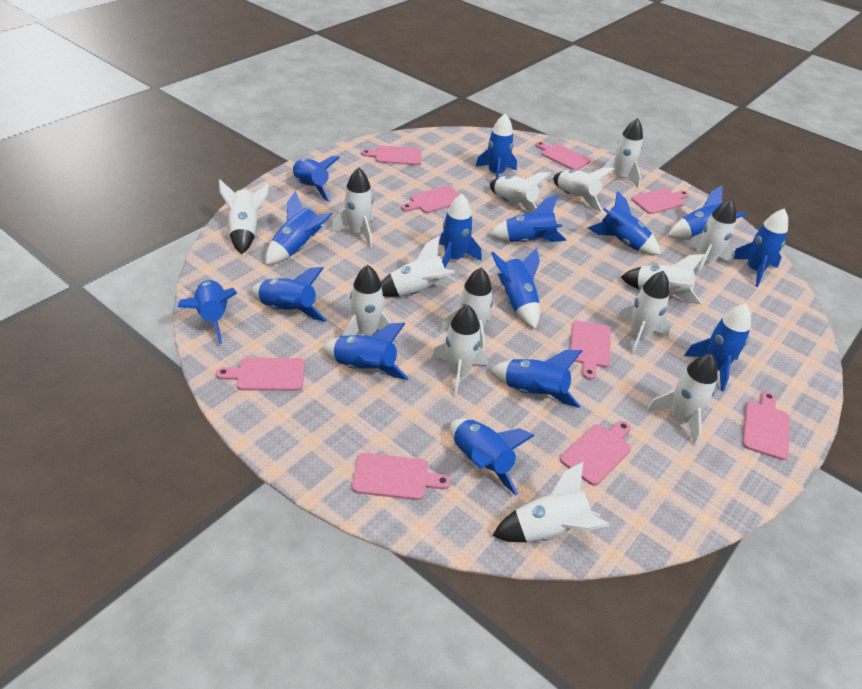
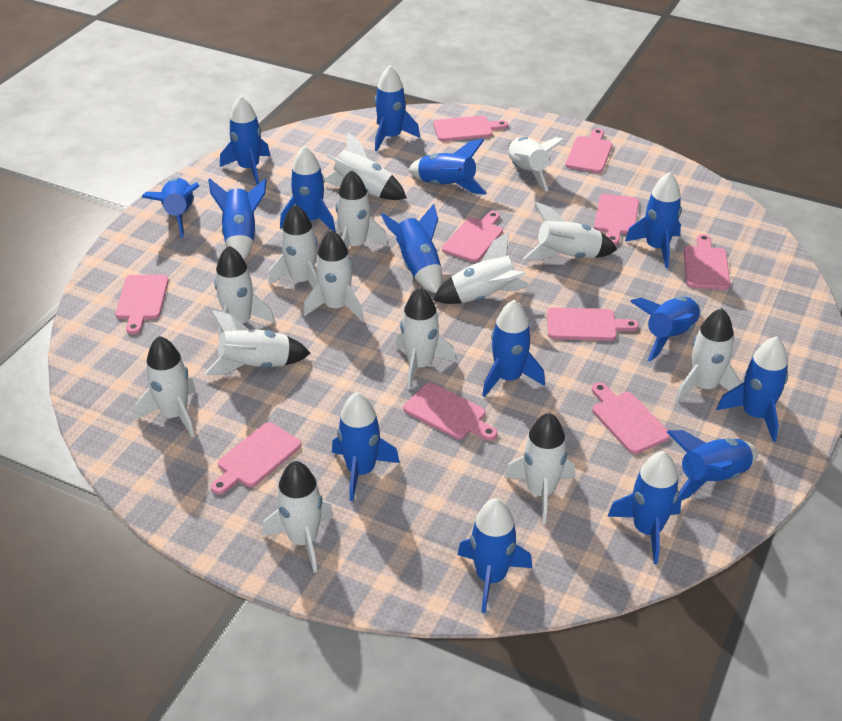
pink cutting board: 9 -> 10

